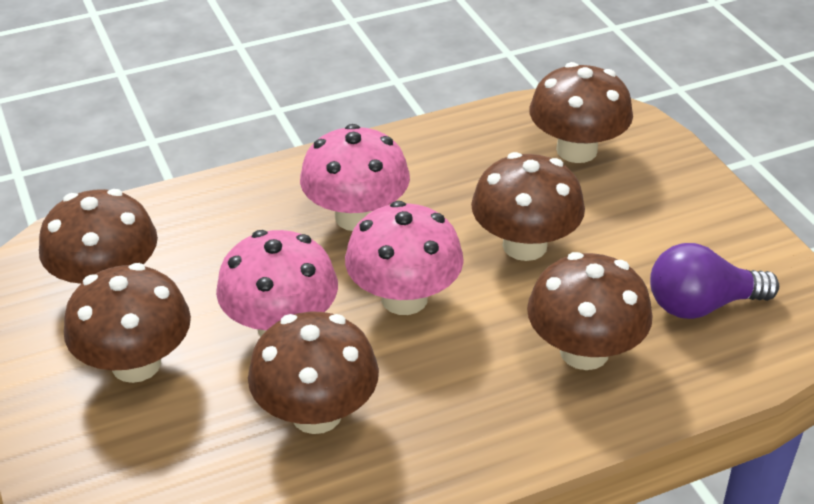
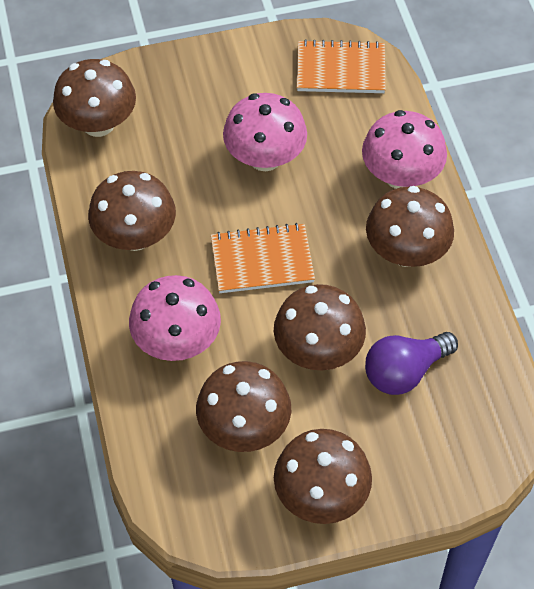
orange notebook: 0 -> 2

